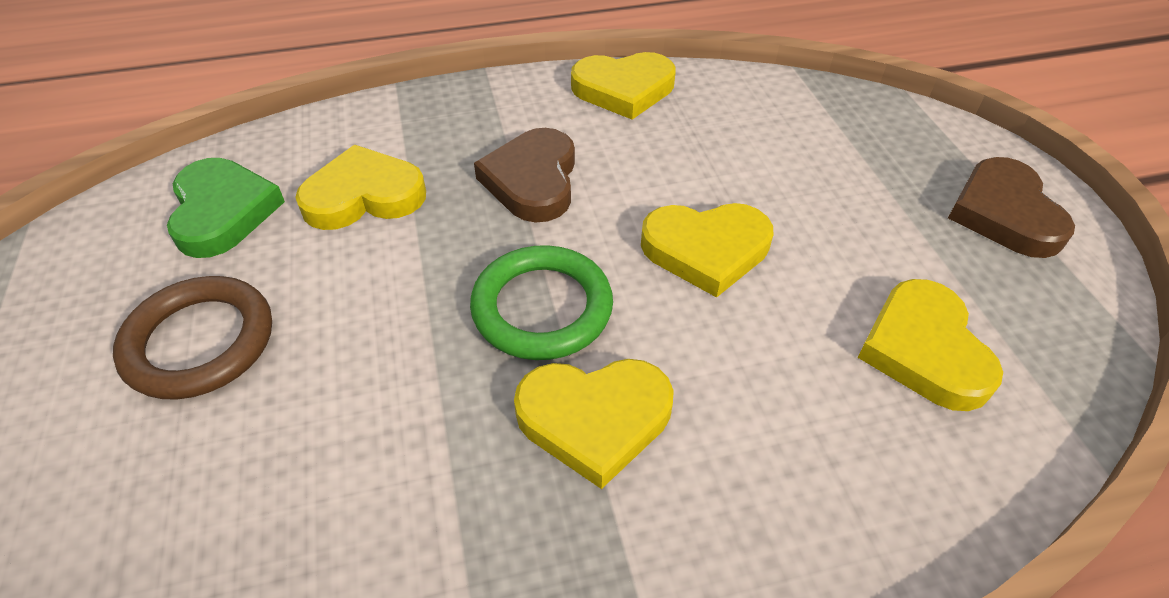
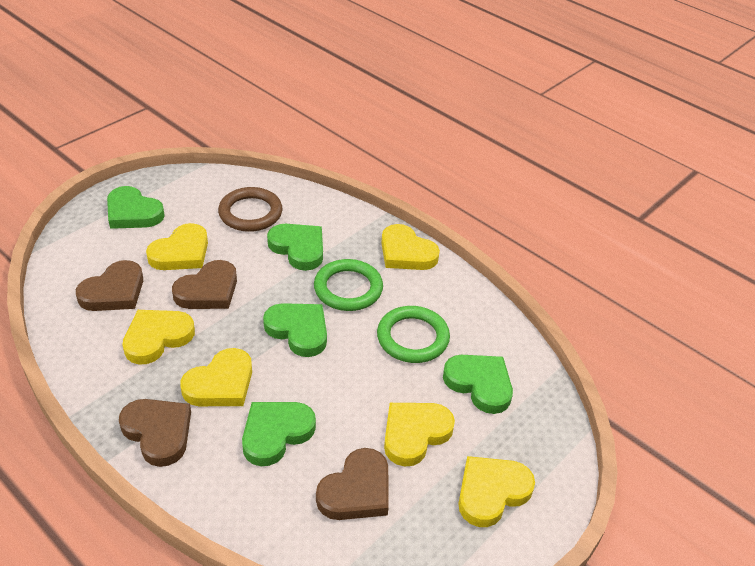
brown heart: 2 -> 4
green heart: 1 -> 5
green ring: 1 -> 2
yellow heart: 5 -> 6

